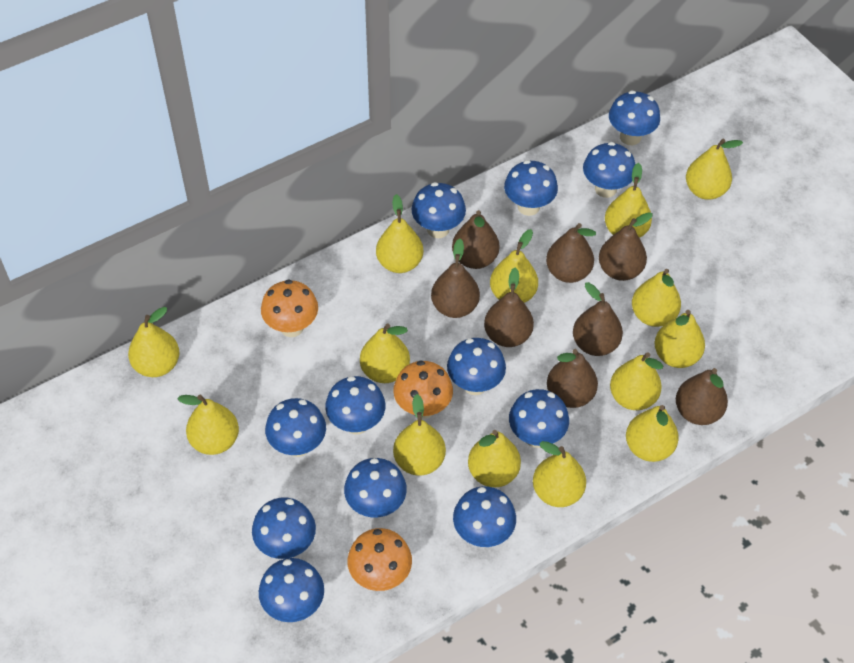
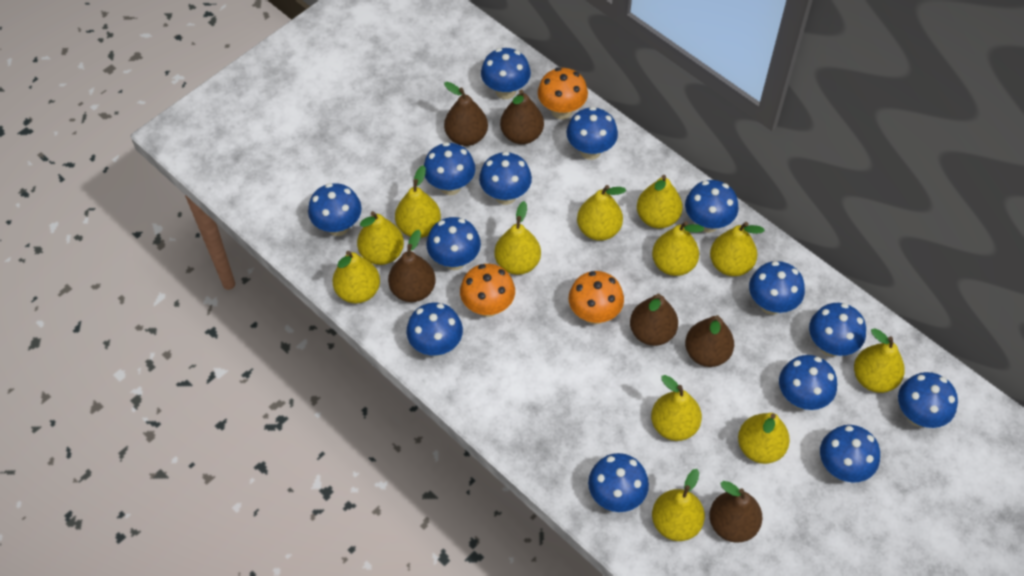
blue mushroom: 12 -> 14
brown pear: 8 -> 6
yellow pear: 14 -> 12

